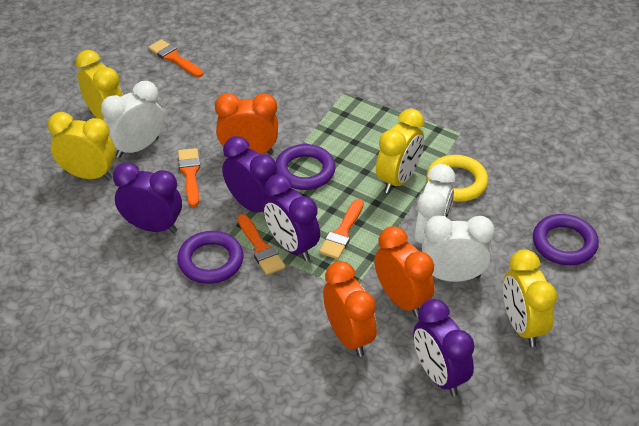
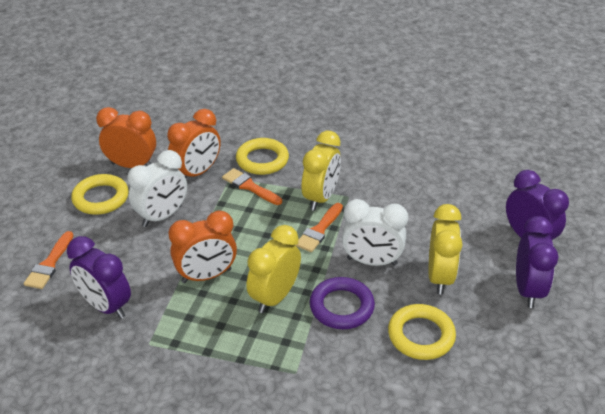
orange brush: 4 -> 3
purple clock: 4 -> 3
purple ring: 3 -> 1
white clock: 3 -> 2
yellow clock: 4 -> 3
yellow ring: 1 -> 3

